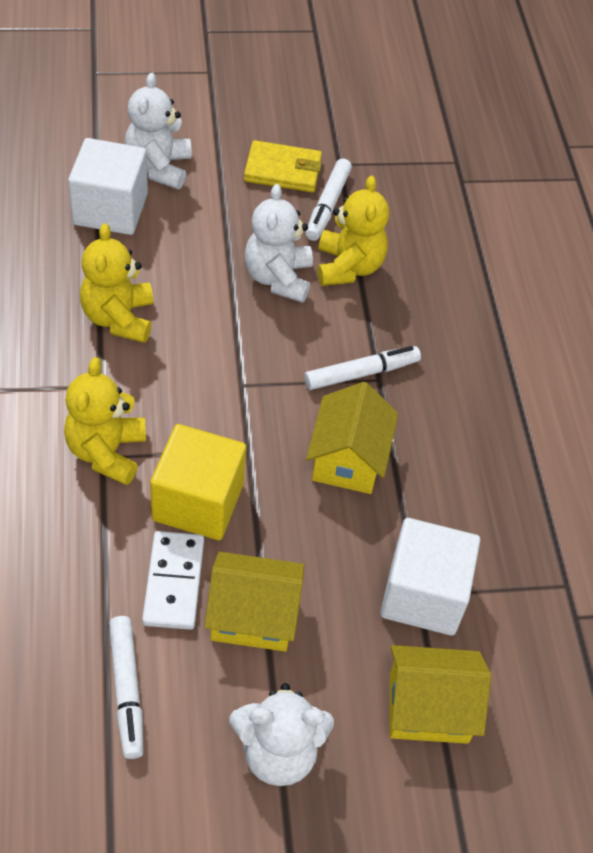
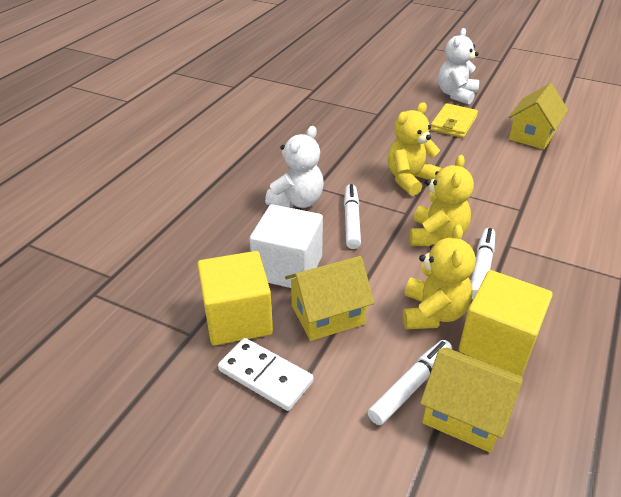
white cube: 2 -> 1
white teddy bear: 3 -> 2
yellow cube: 1 -> 2

